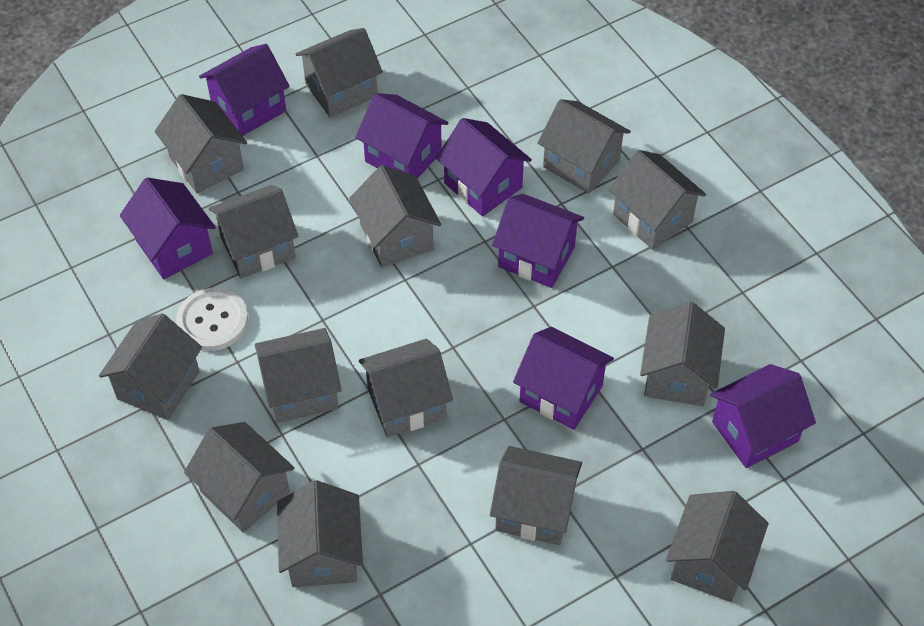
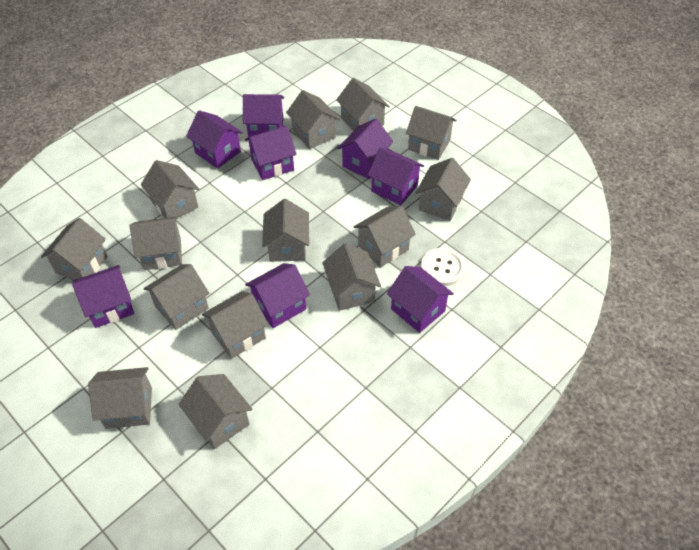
purple house: 7 -> 8

